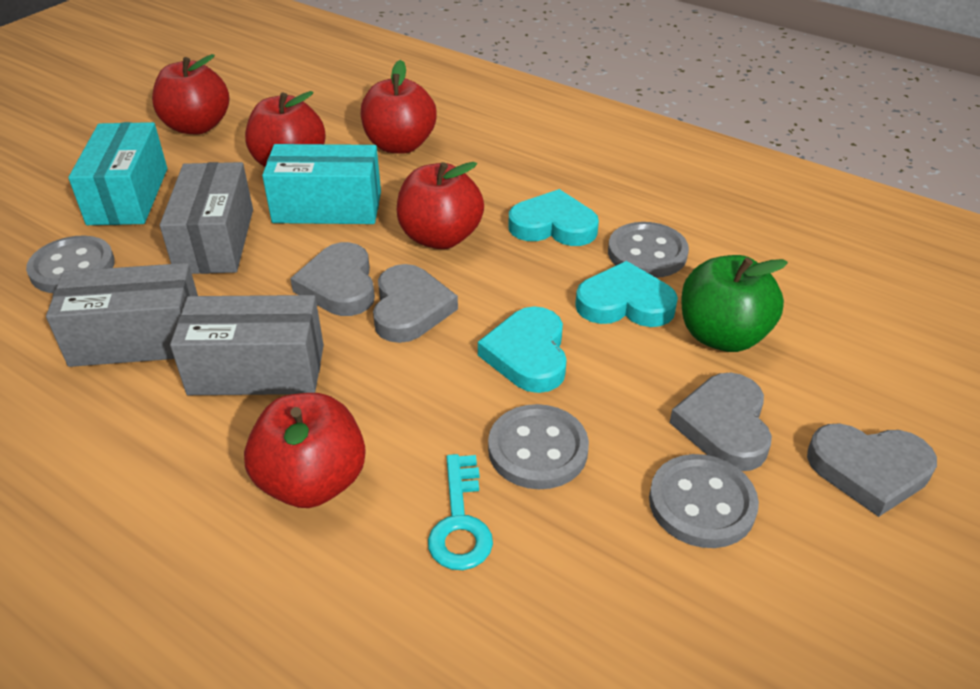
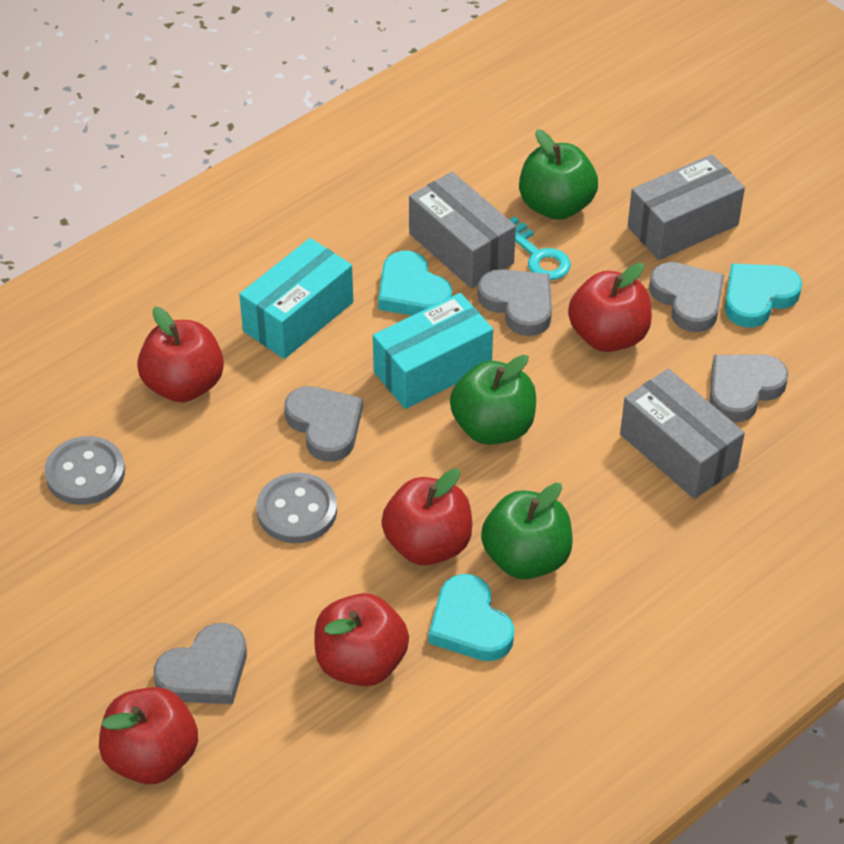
green apple: 1 -> 3
grey button: 4 -> 2
grey heart: 4 -> 5

